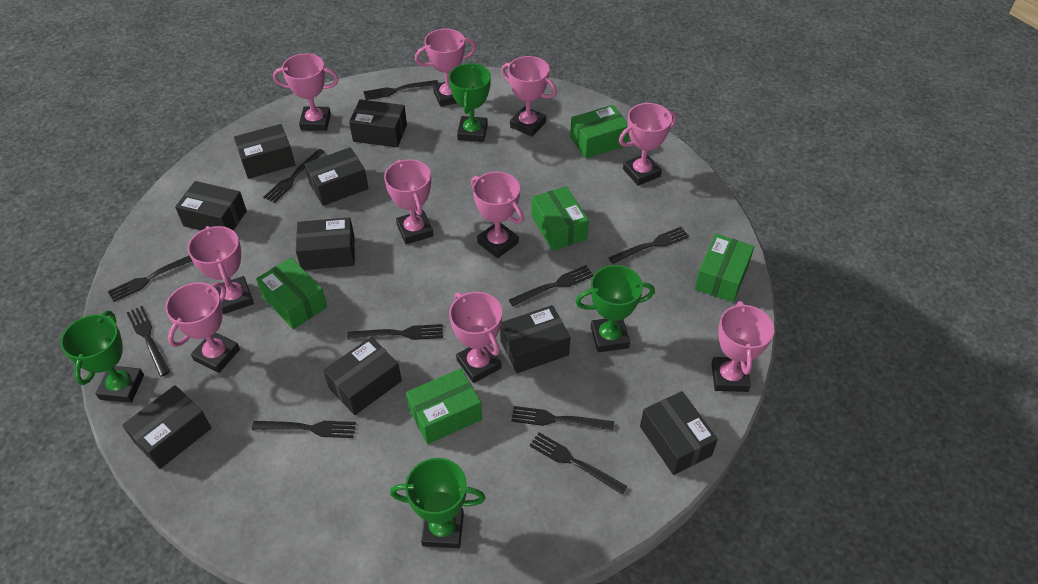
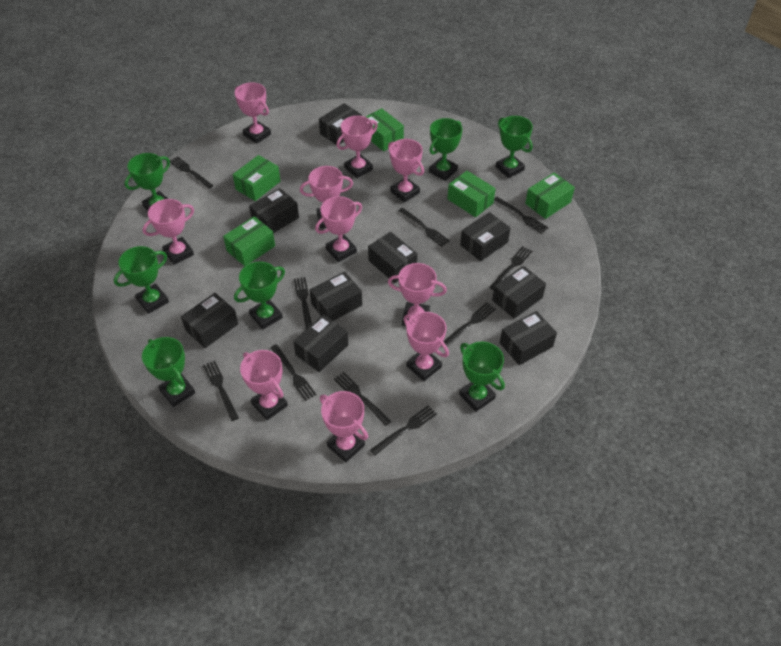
green trophy: 4 -> 7

